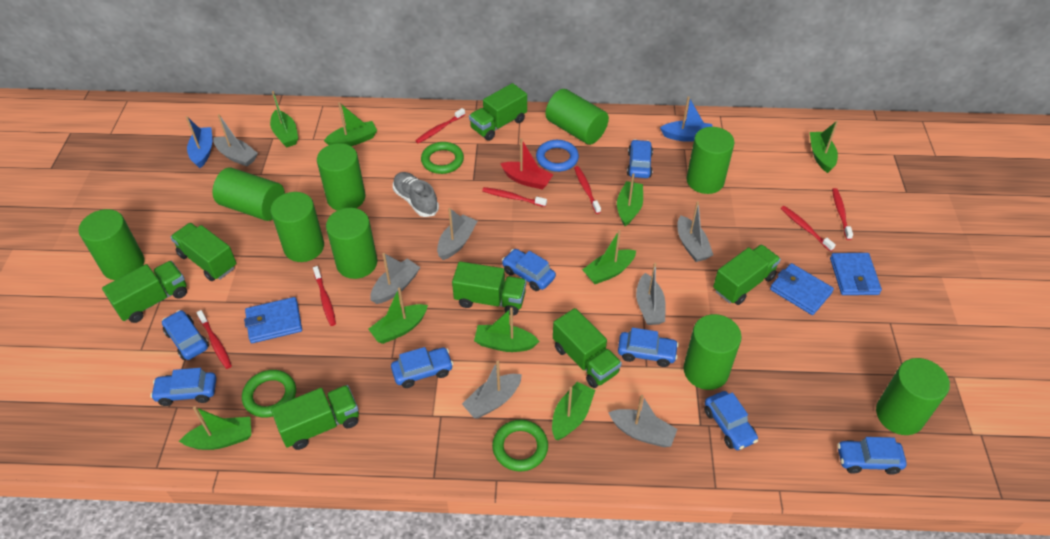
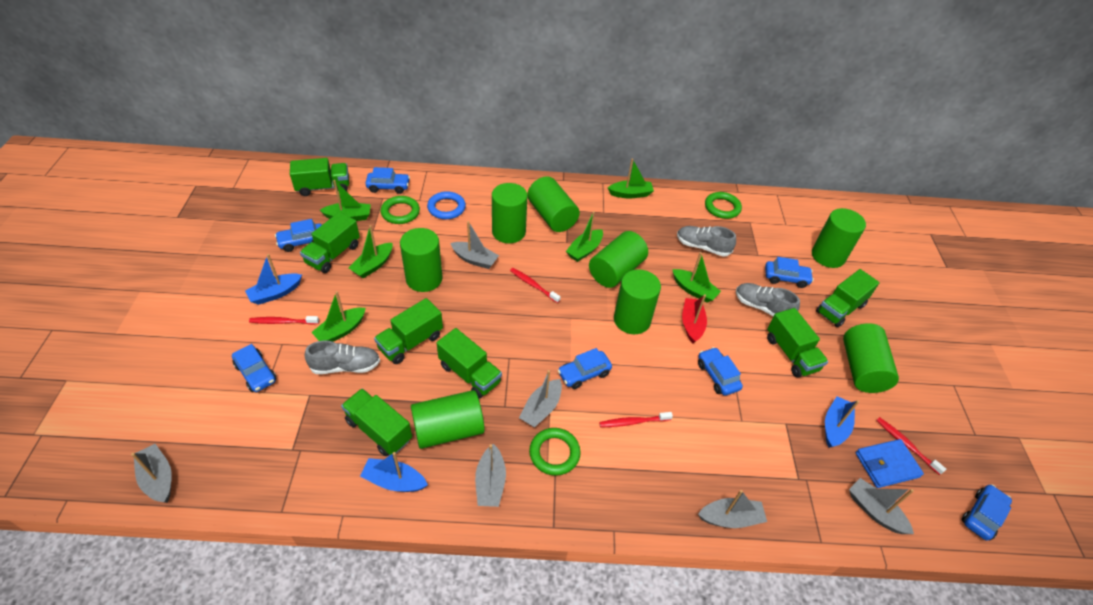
blue boat: 2 -> 3
blue car: 8 -> 7
blue wallet: 3 -> 1
green boat: 9 -> 6
green cylinder: 9 -> 8
grey boat: 7 -> 6
grey shoe: 1 -> 3
red toothbrush: 7 -> 4

